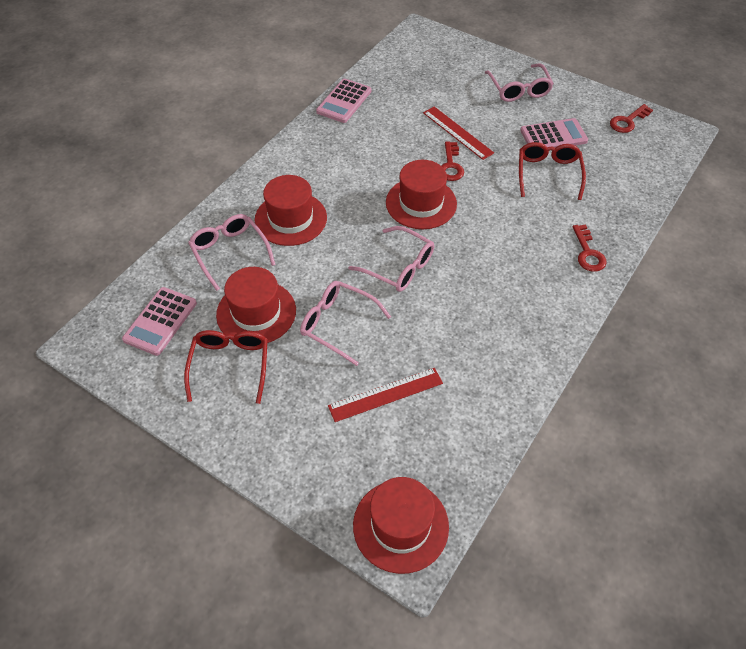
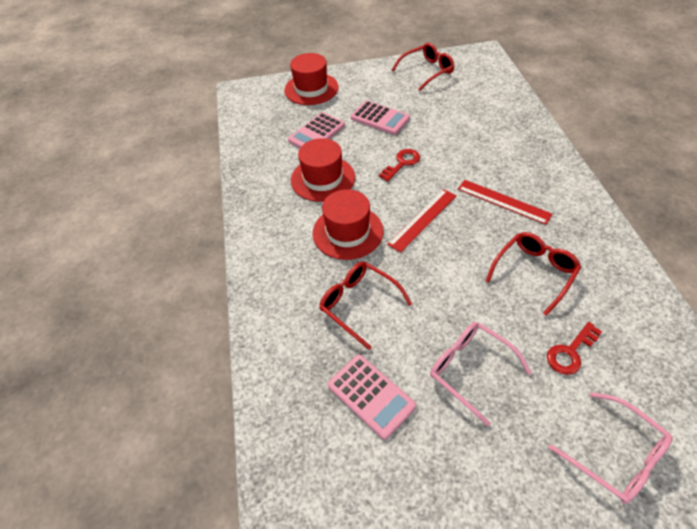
pink glasses: 4 -> 2
red glasses: 2 -> 3
red hat: 4 -> 3
red key: 3 -> 2

